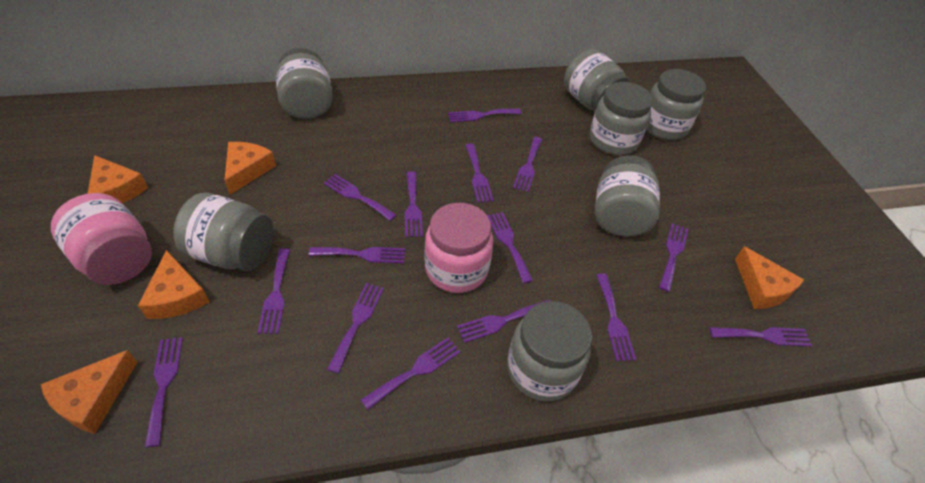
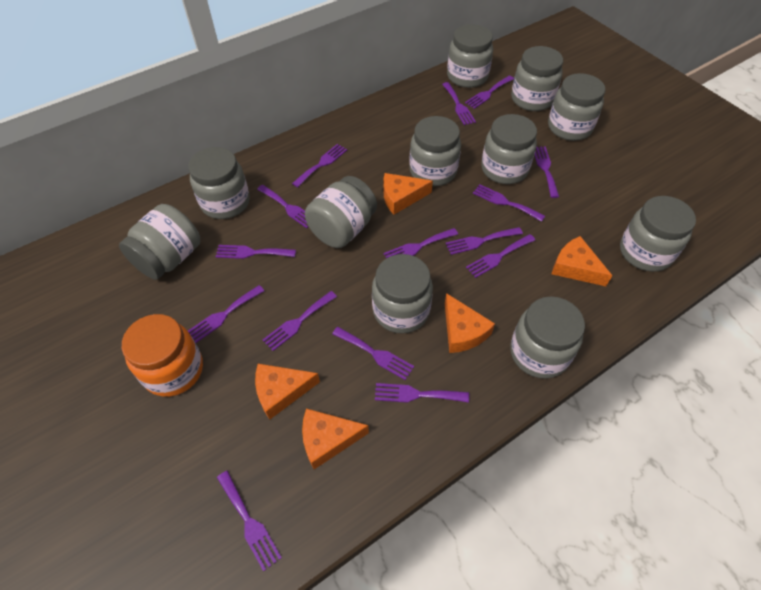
grey jar: 7 -> 11
orange jar: 0 -> 1
pink jar: 2 -> 0

